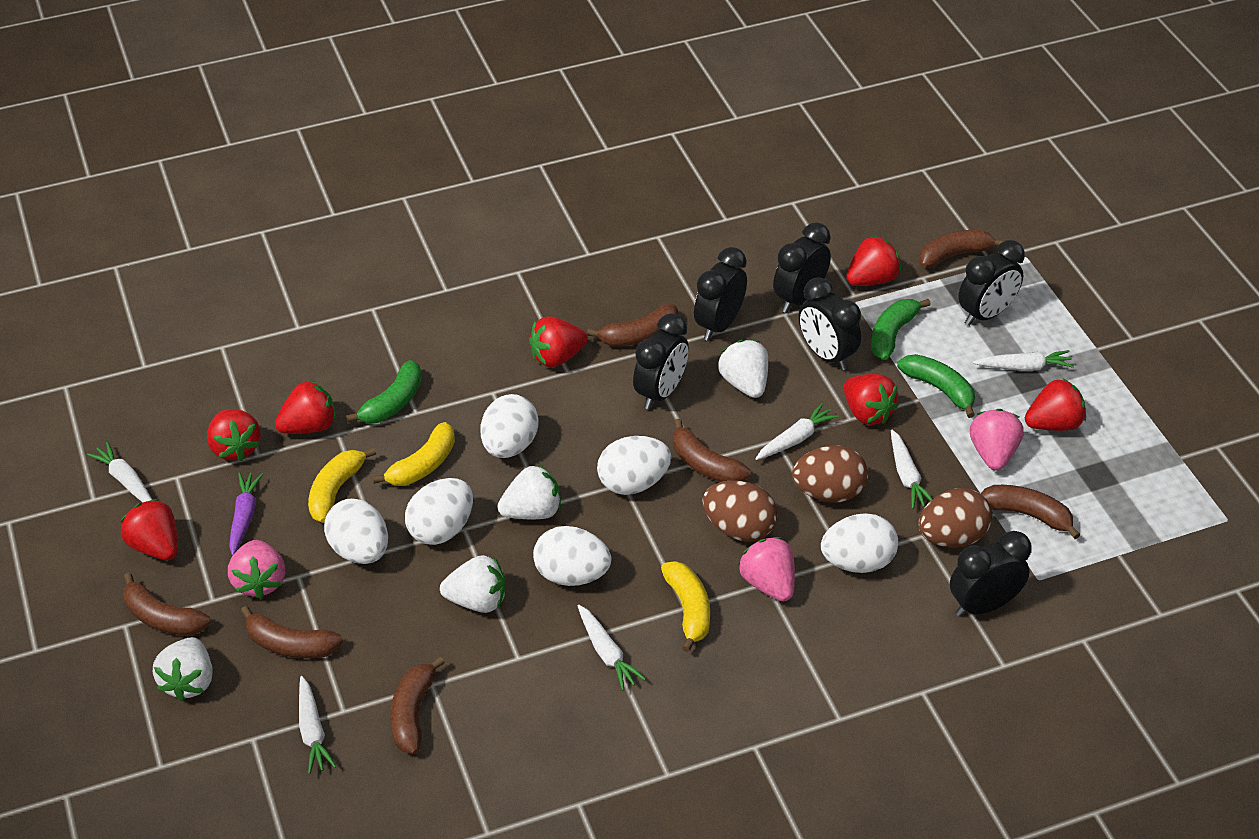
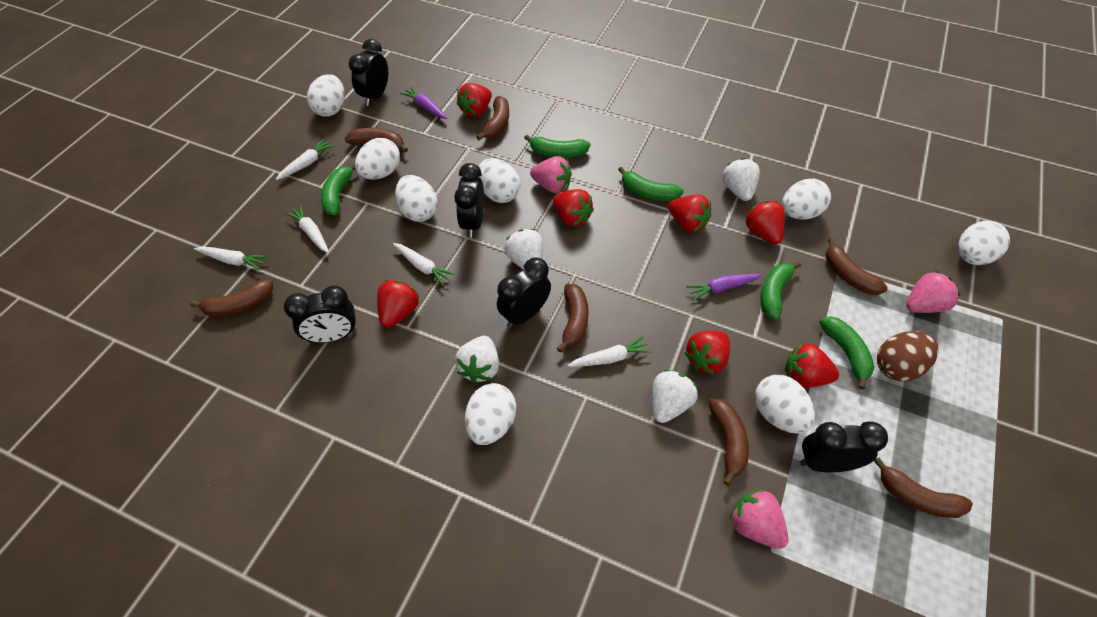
black clock: 6 -> 5
brown egg: 3 -> 1
green banana: 3 -> 5
purple carrot: 1 -> 2
white carrot: 6 -> 5
white egg: 6 -> 8
yellow banana: 3 -> 0

